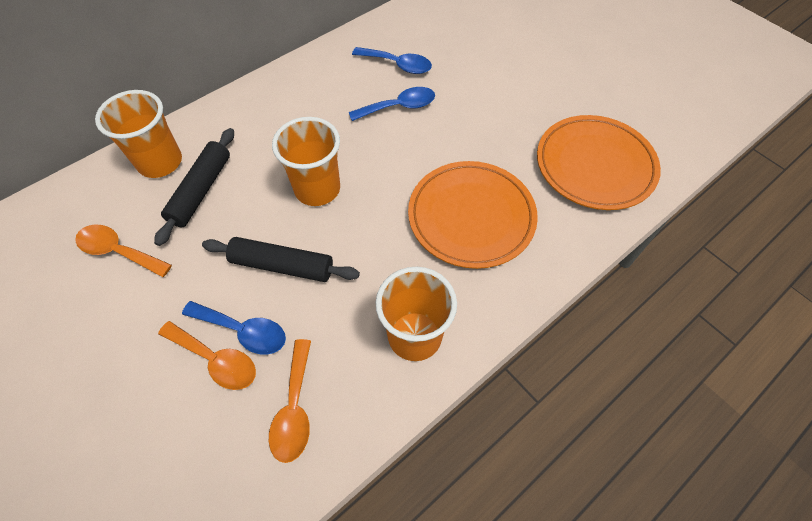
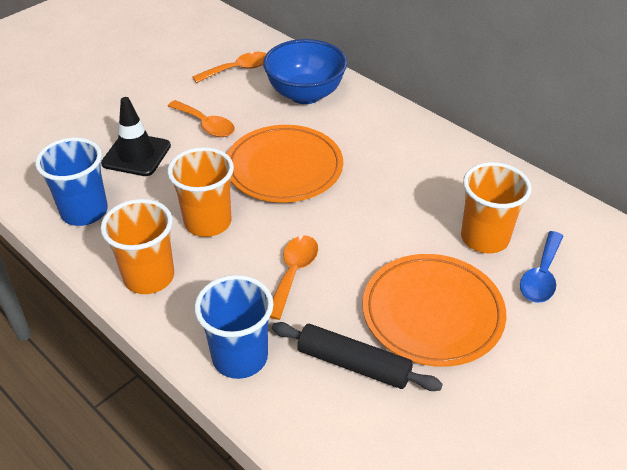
black rolling pin: 2 -> 1
black traffic cone: 0 -> 1
blue bowl: 0 -> 1
blue cup: 0 -> 2
blue spoon: 3 -> 1

